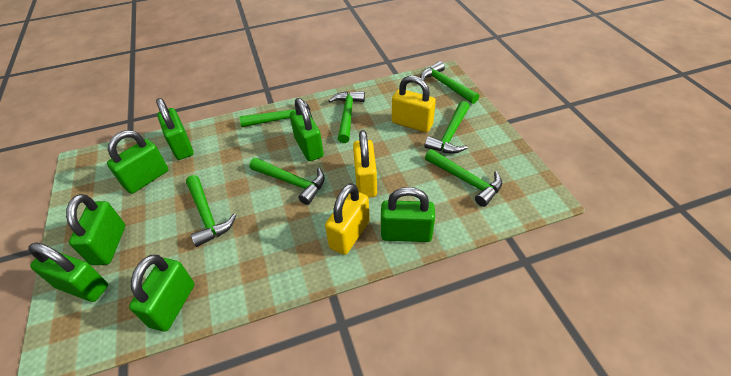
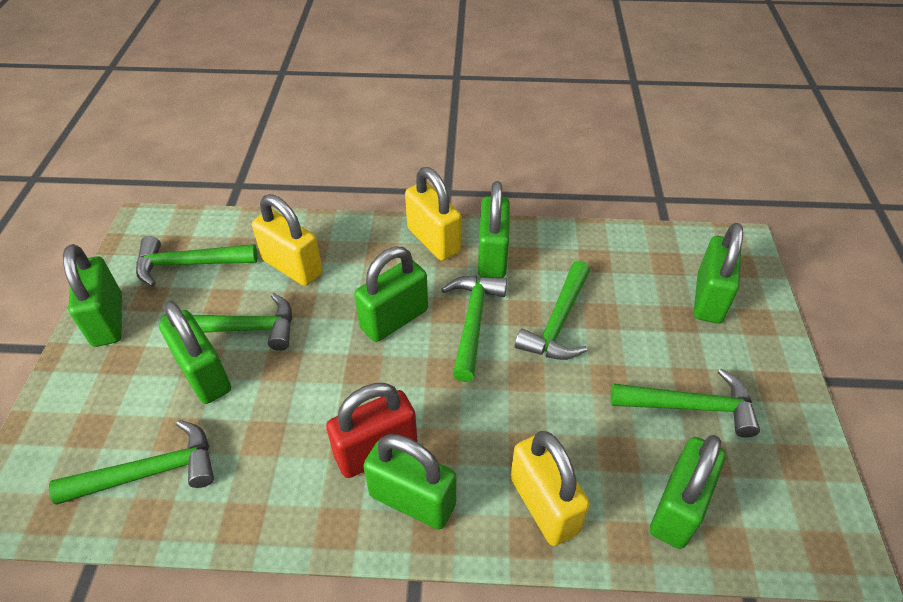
green hammer: 7 -> 6
red padlock: 0 -> 1

